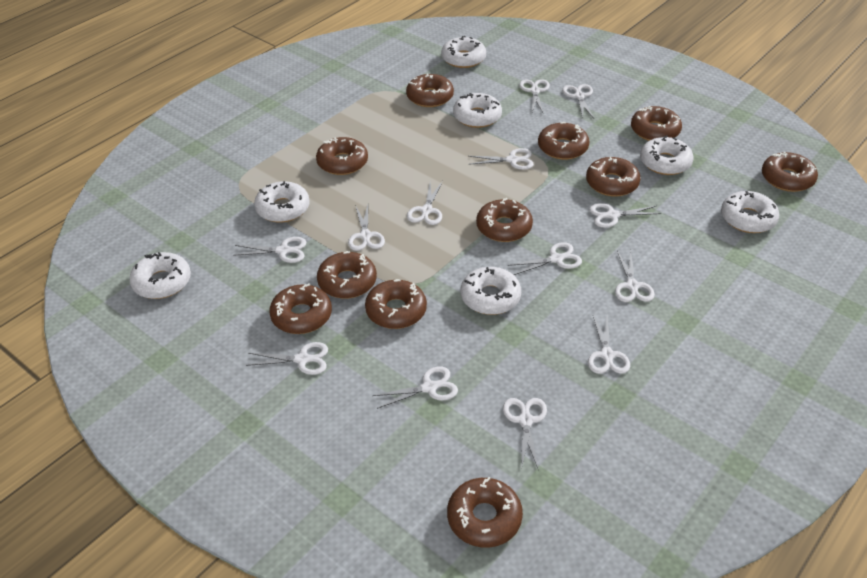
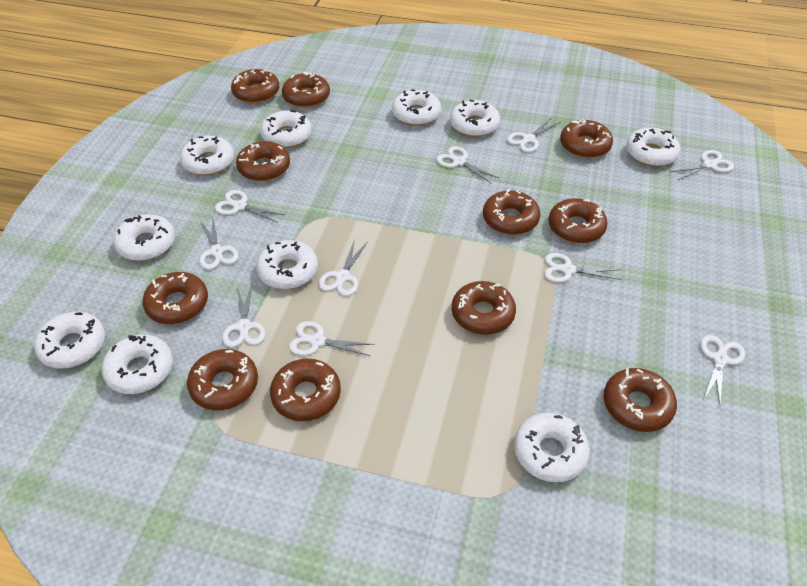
white donut: 7 -> 10
white scissors: 13 -> 10

